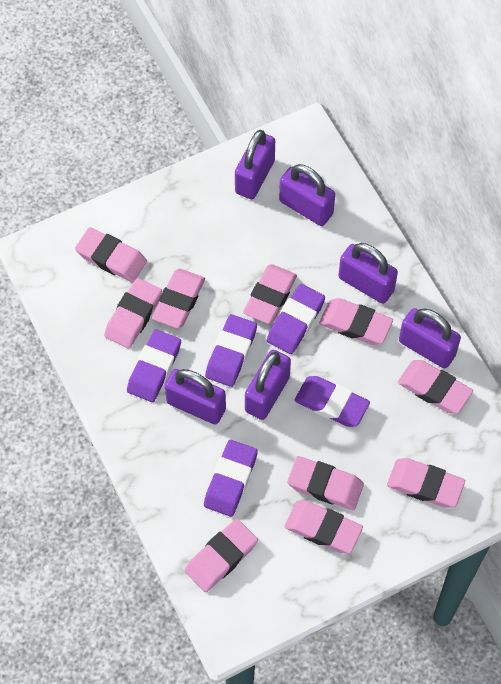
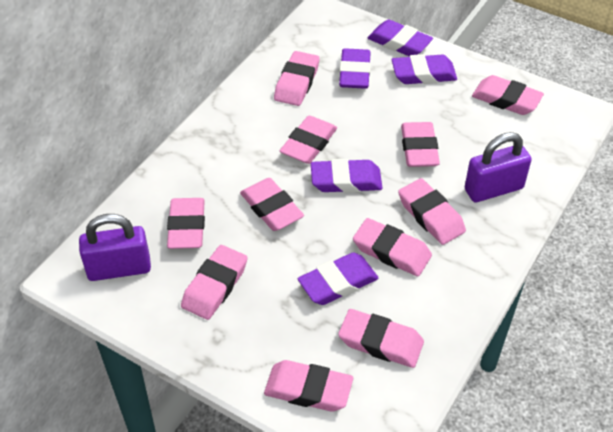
pink eraser: 10 -> 11
purple padlock: 6 -> 2

